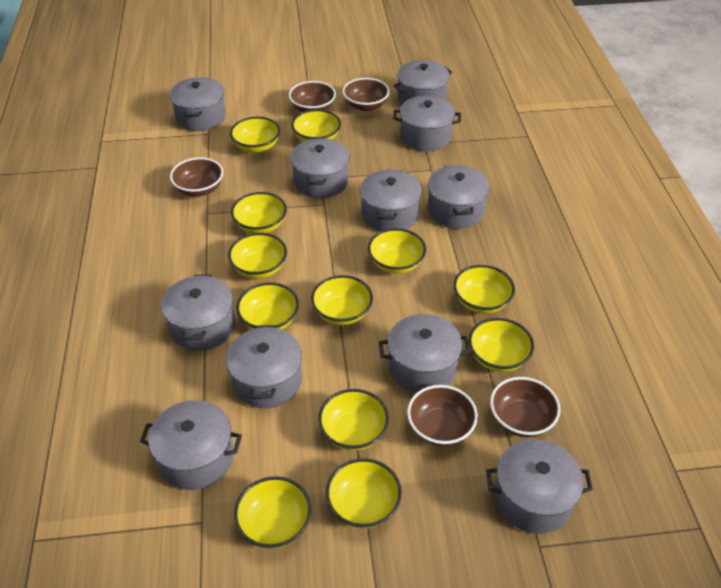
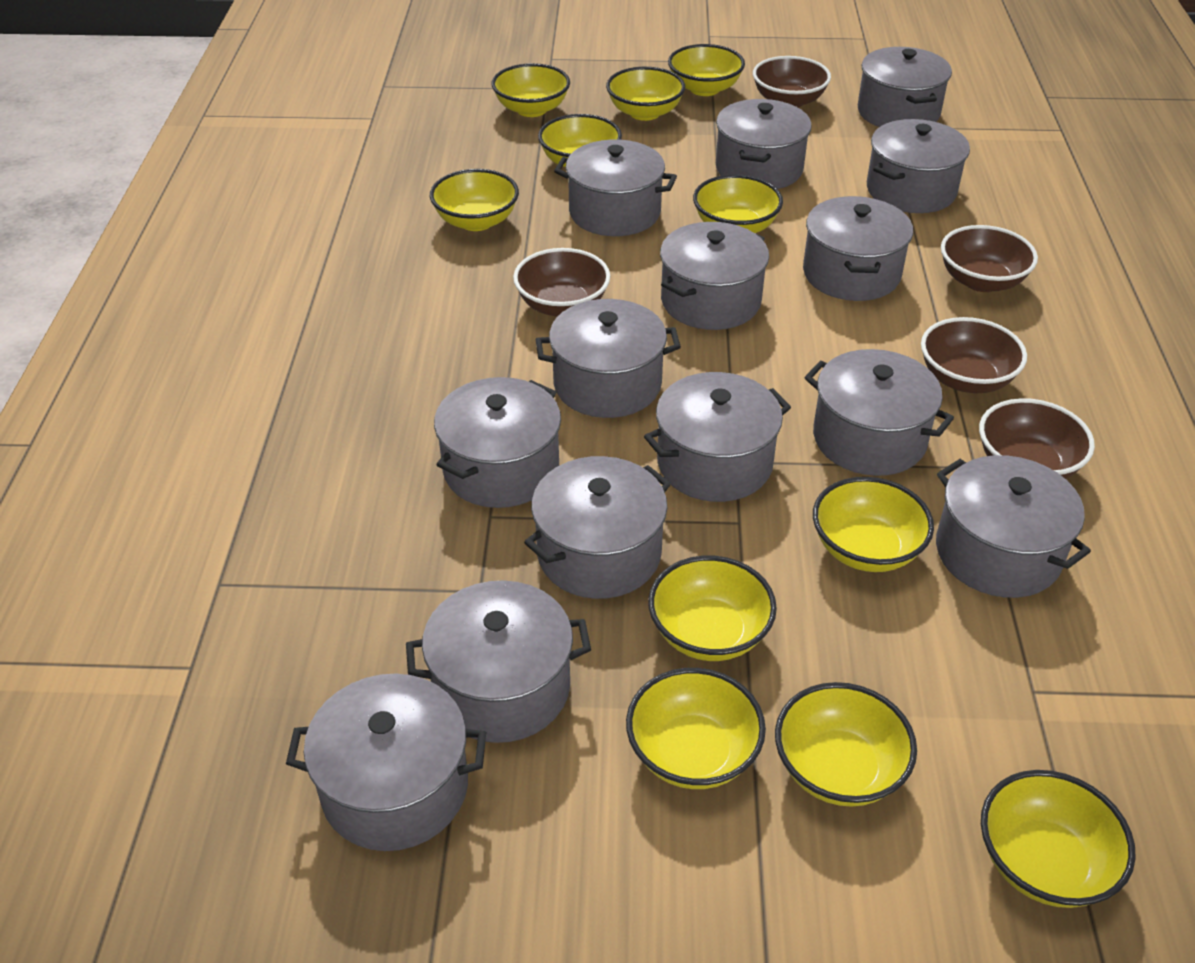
grey pot: 11 -> 14
yellow bowl: 12 -> 11

